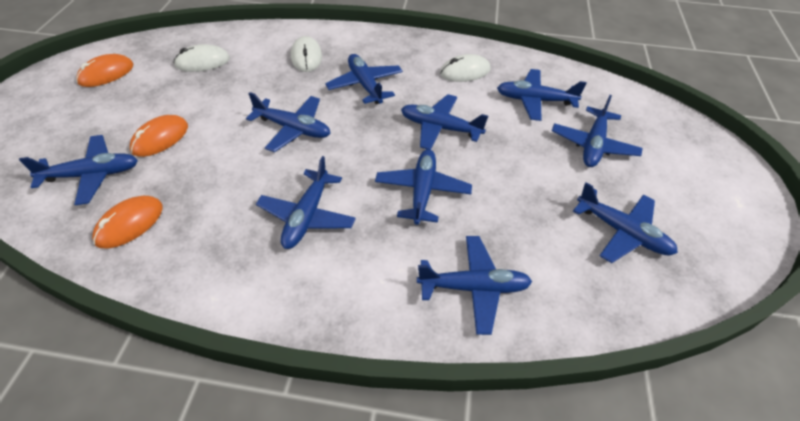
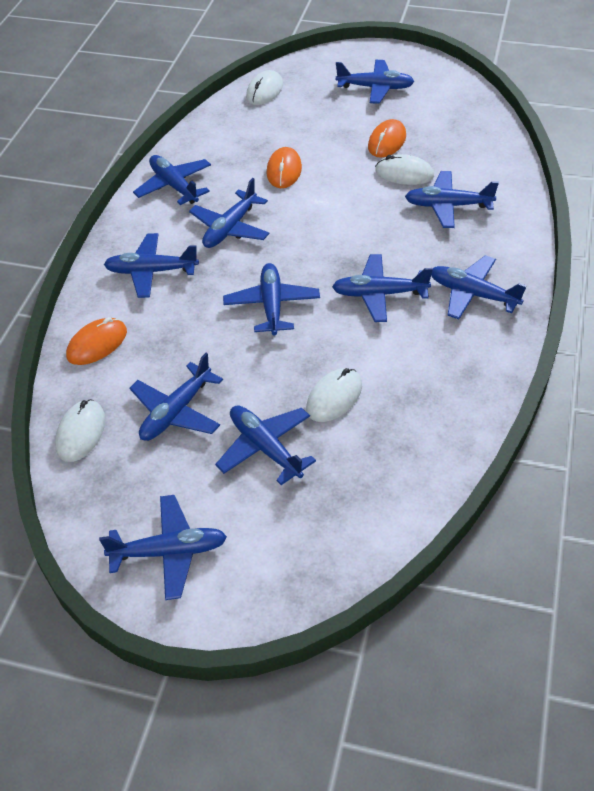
blue plane: 10 -> 11
white mouse: 3 -> 4

